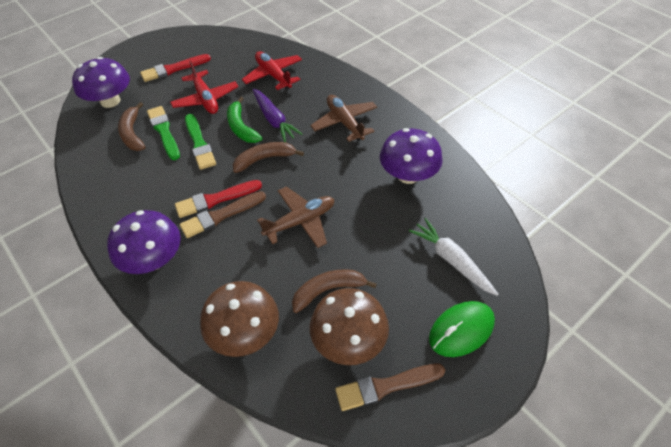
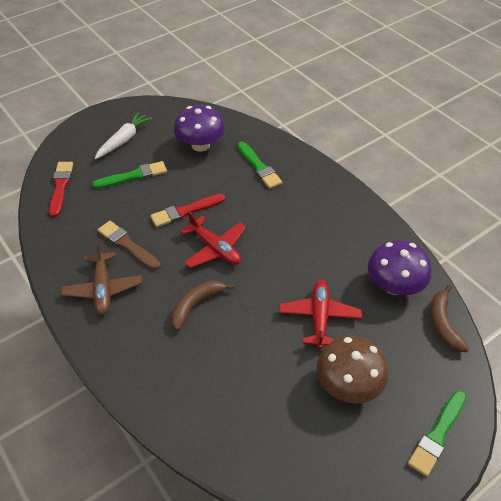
brown banana: 3 -> 2
brown brush: 2 -> 1
brown mushroom: 2 -> 1
brown plane: 2 -> 1
green banana: 1 -> 0
green brush: 2 -> 3
green mouse: 1 -> 0
purple carrot: 1 -> 0
purple mushroom: 3 -> 2

